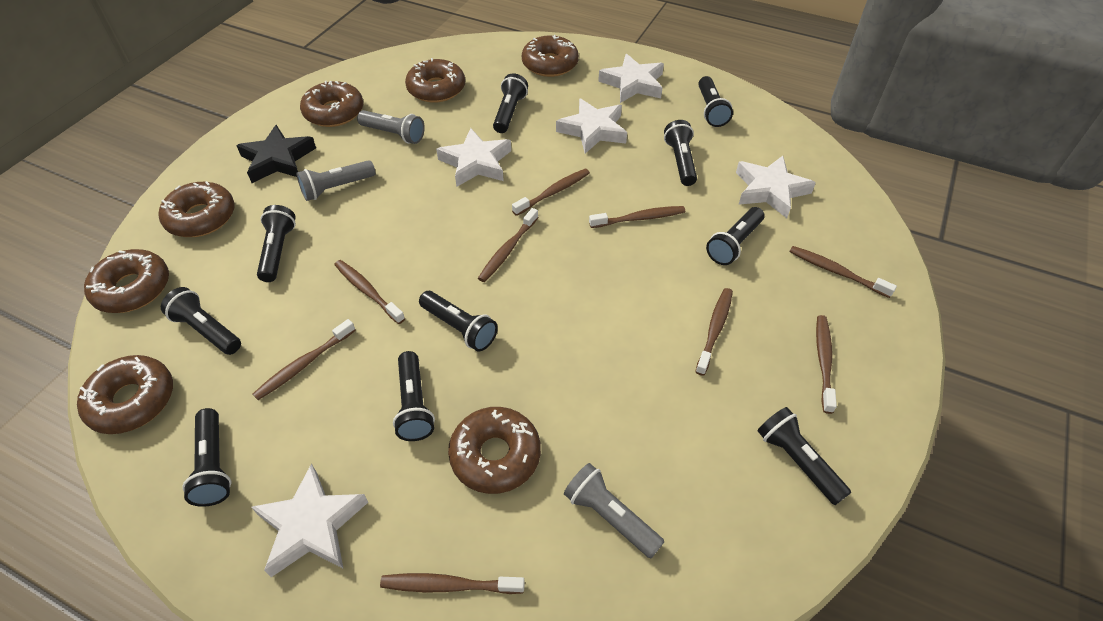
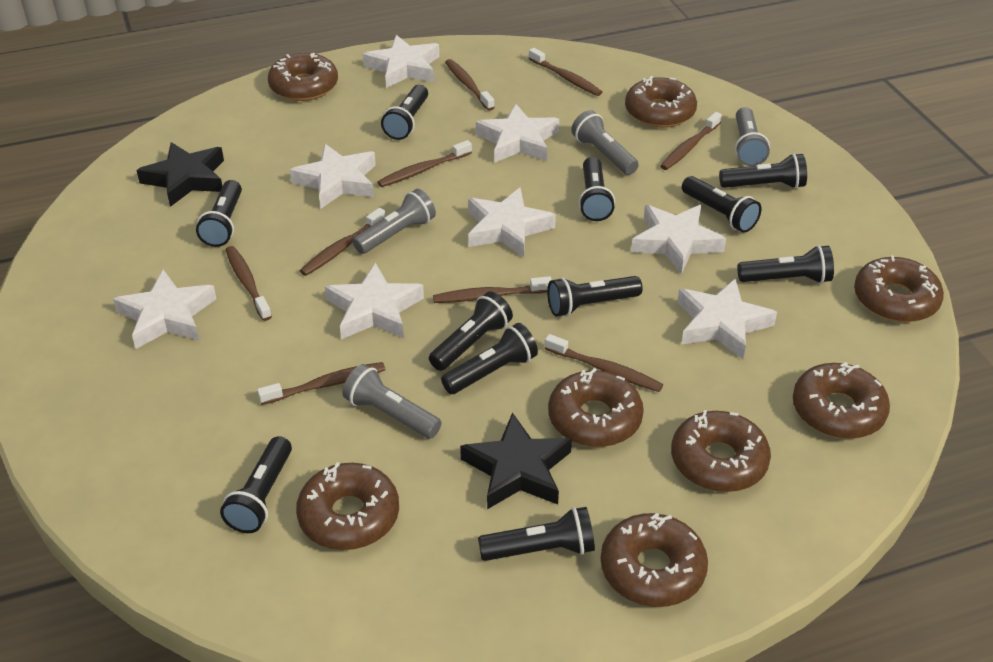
black flashlight: 10 -> 11
black star: 1 -> 2
brown donut: 7 -> 8
grey flashlight: 3 -> 4
white star: 5 -> 8

